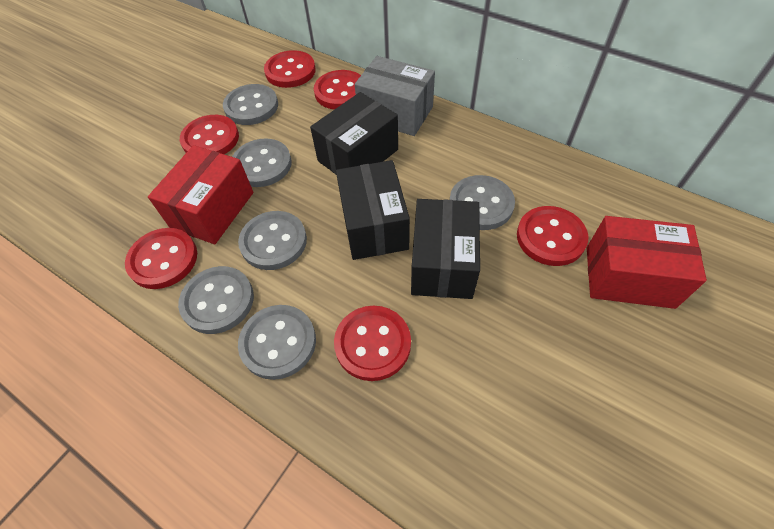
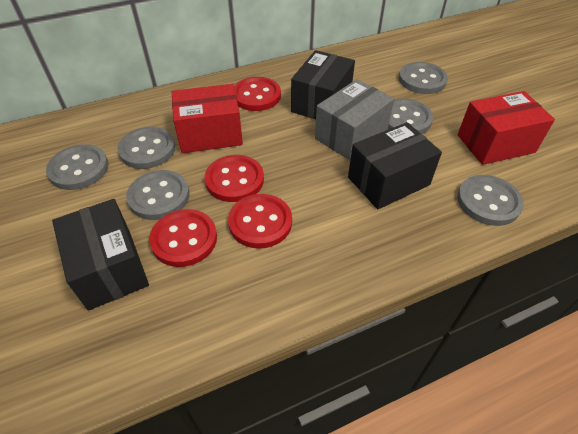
red button: 6 -> 4

